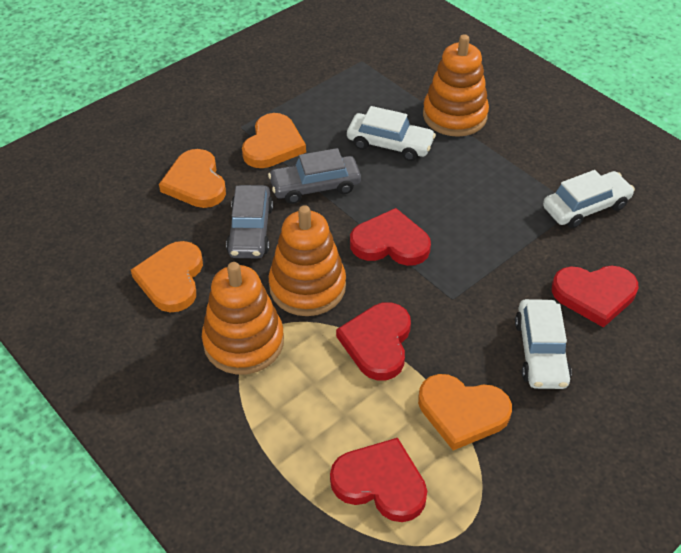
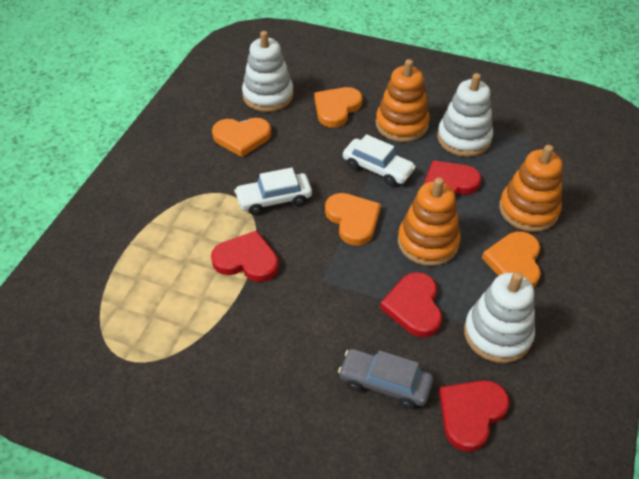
grey car: 2 -> 1
white car: 3 -> 2
white stacking toy: 0 -> 3

